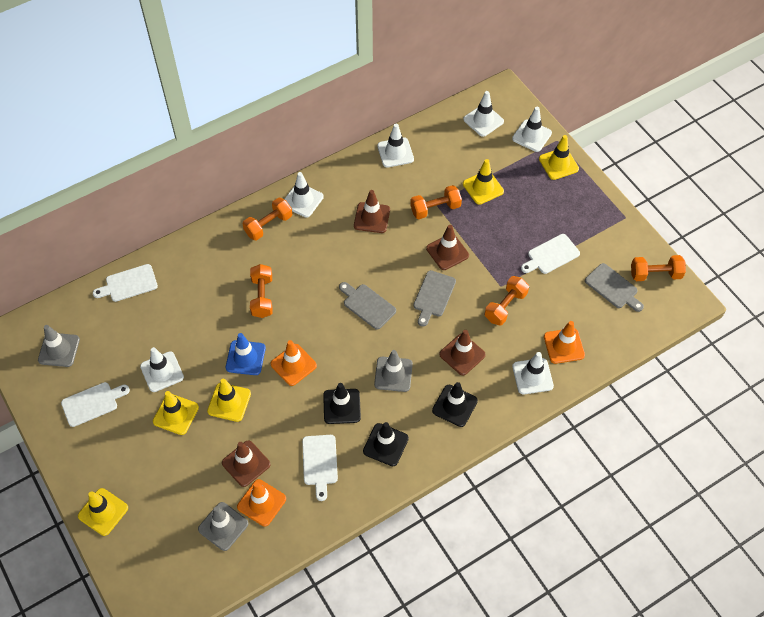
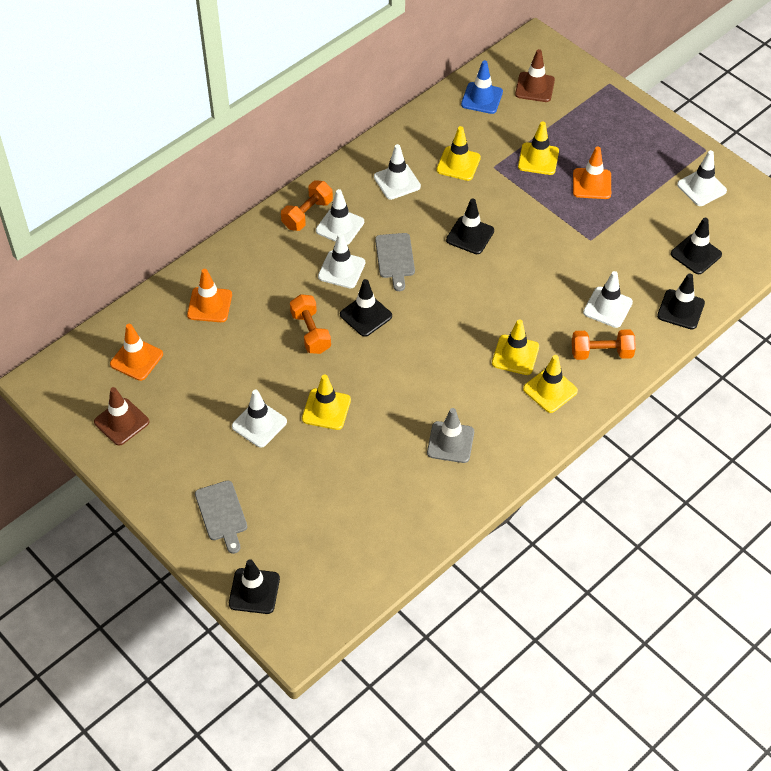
black traffic cone: 3 -> 5
brown traffic cone: 4 -> 2
grey cutting board: 3 -> 2
grey traffic cone: 3 -> 1
orange dumbbell: 5 -> 3
white cutting board: 4 -> 0

